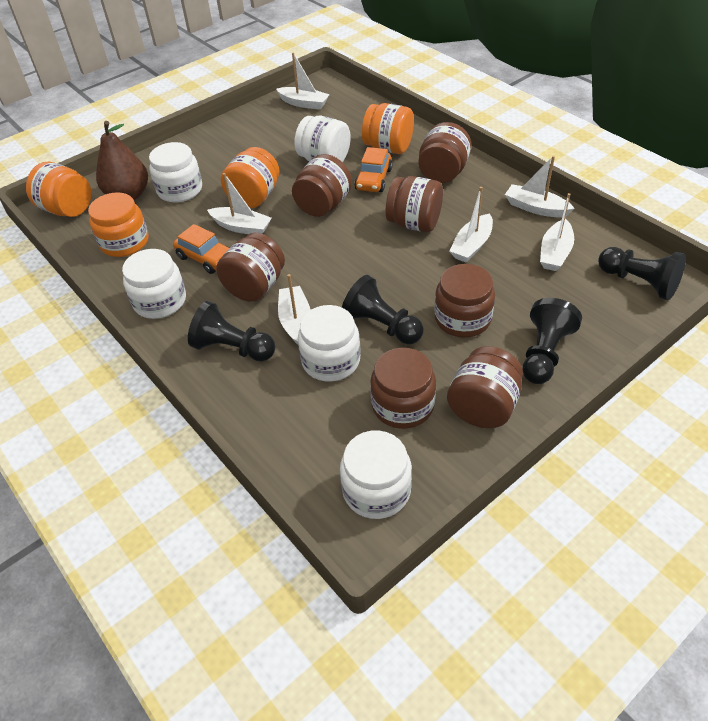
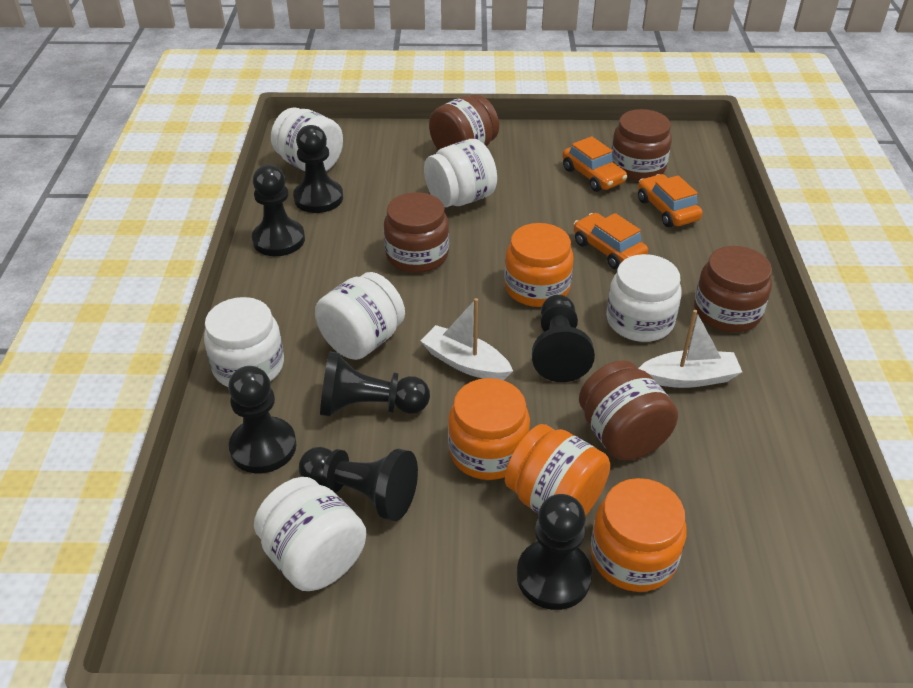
black pawn: 4 -> 7
brown jar: 7 -> 5
brown pear: 1 -> 0
orange car: 2 -> 3
white boat: 6 -> 2
white jar: 5 -> 6

